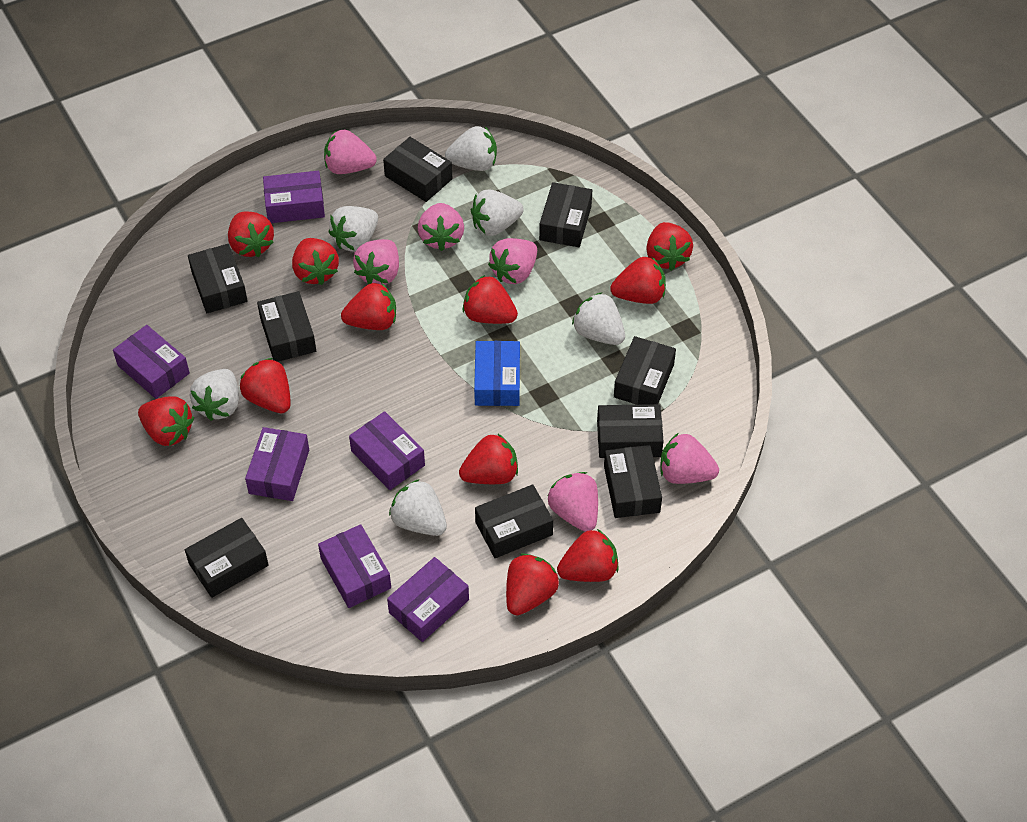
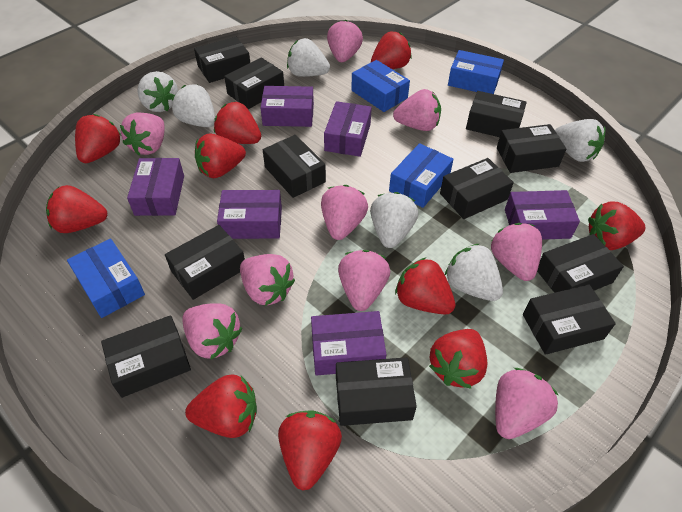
black box: 9 -> 11
blue box: 1 -> 4
pink strawberry: 6 -> 9
red strawberry: 11 -> 10

